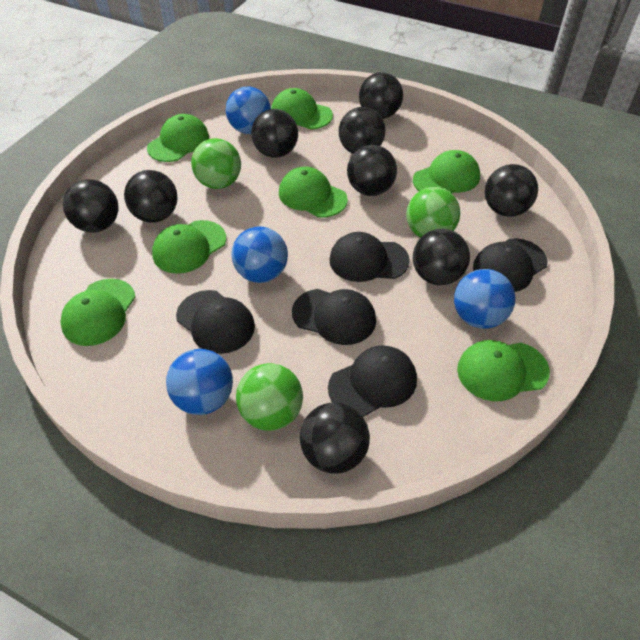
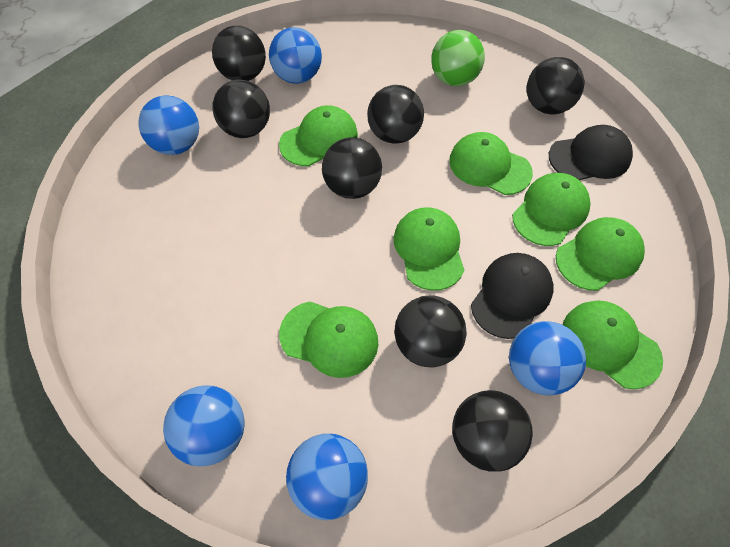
black ball: 9 -> 7
black cap: 5 -> 2
blue ball: 4 -> 5
green ball: 3 -> 1

